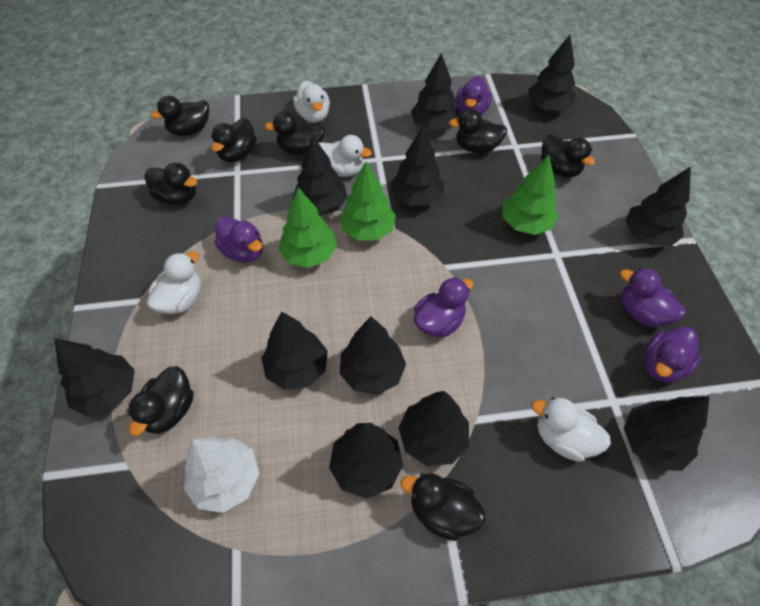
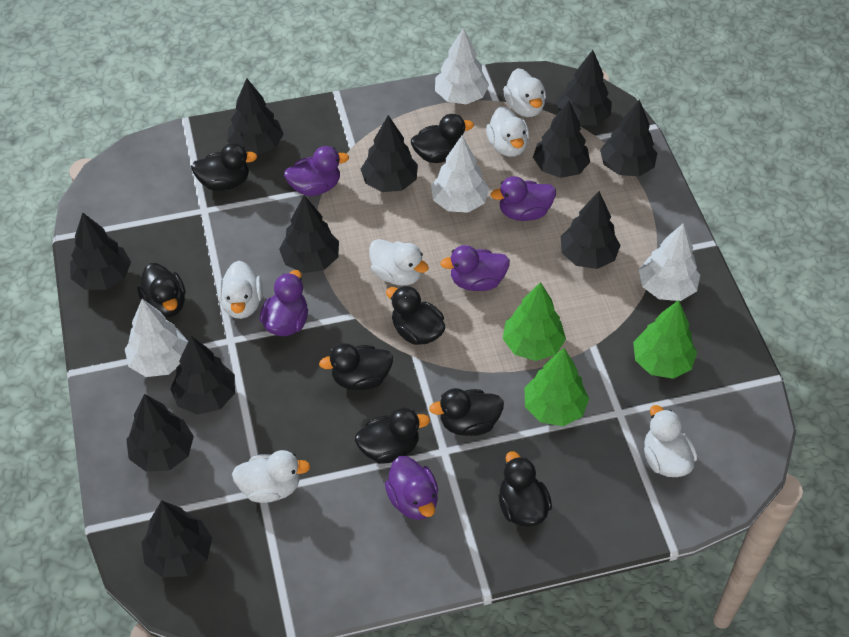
white duck: 4 -> 6
white tree: 1 -> 4

